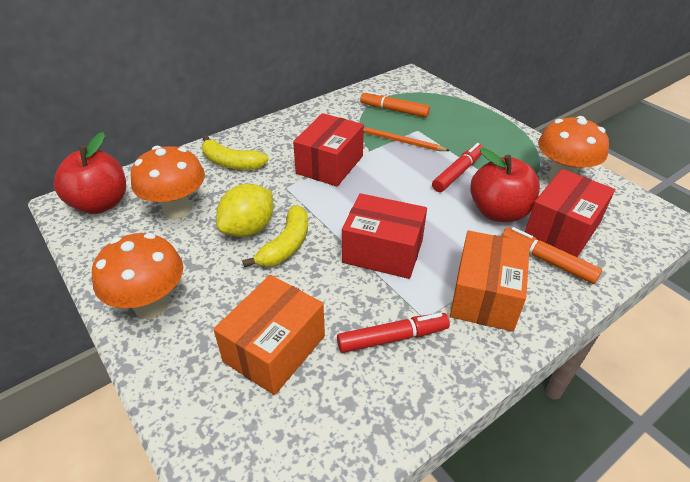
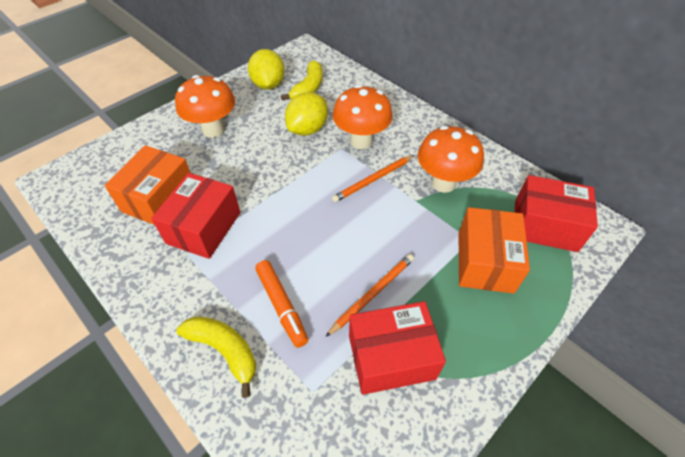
orange marker: 2 -> 1
orange pencil: 1 -> 2
red apple: 2 -> 0
red marker: 2 -> 0
yellow lemon: 1 -> 2

